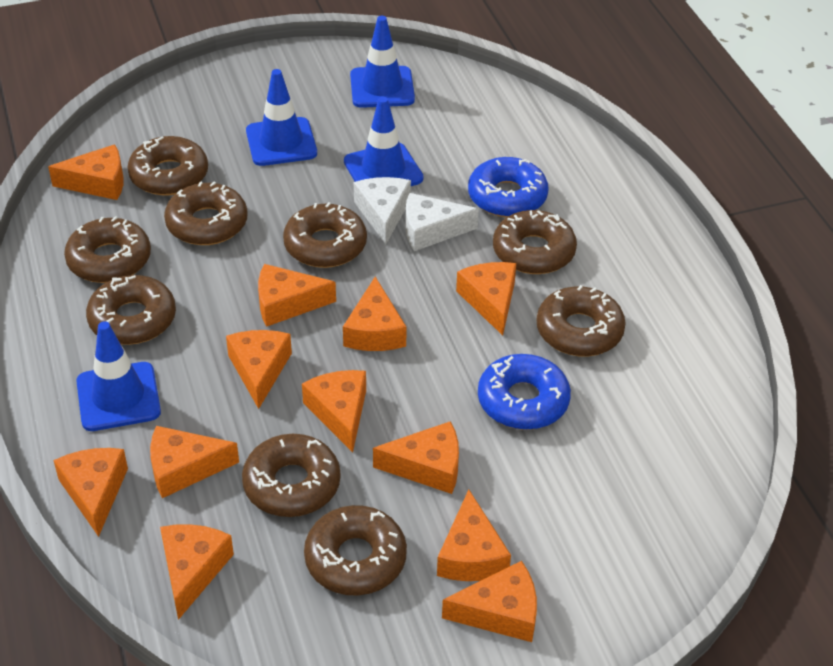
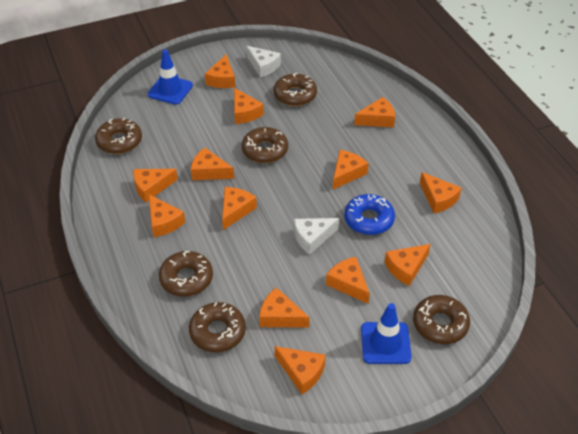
blue donut: 2 -> 1
blue traffic cone: 4 -> 2
brown donut: 9 -> 6
orange cheese: 12 -> 13

